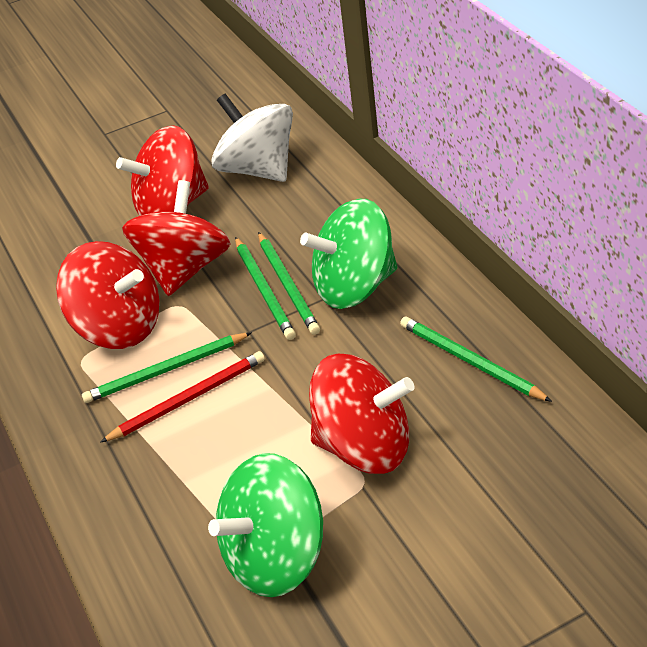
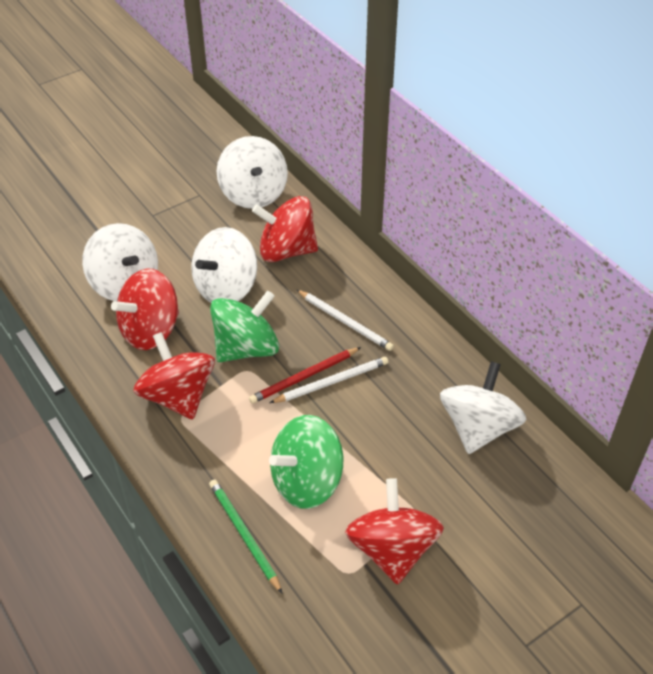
green pencil: 4 -> 1
white pencil: 0 -> 2
white spinning top: 1 -> 4

